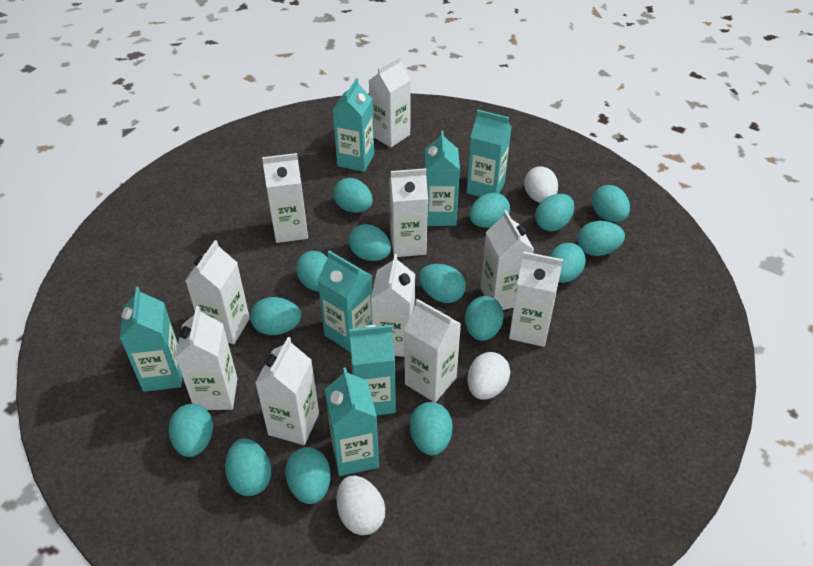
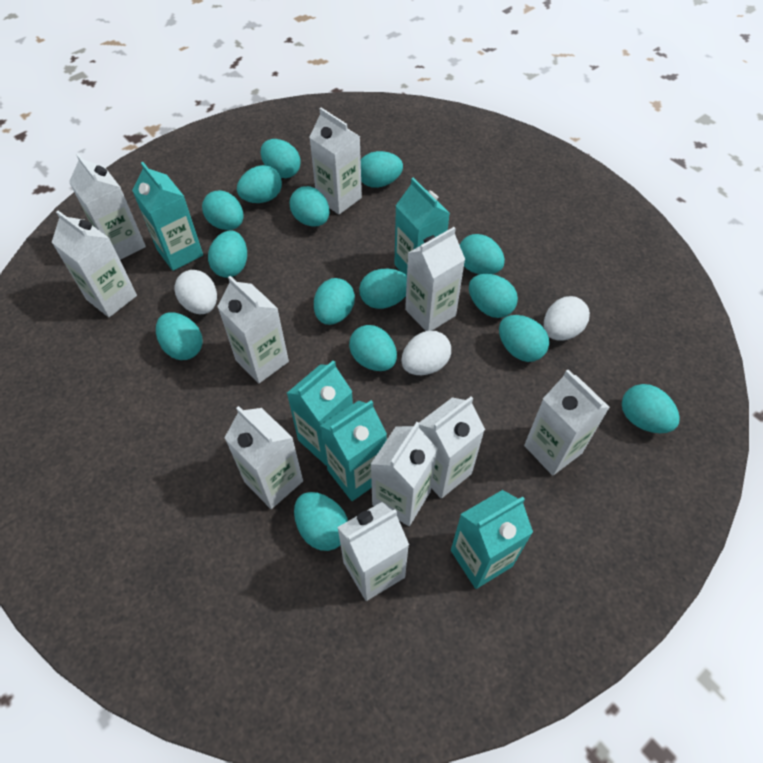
turquoise carton: 7 -> 5

